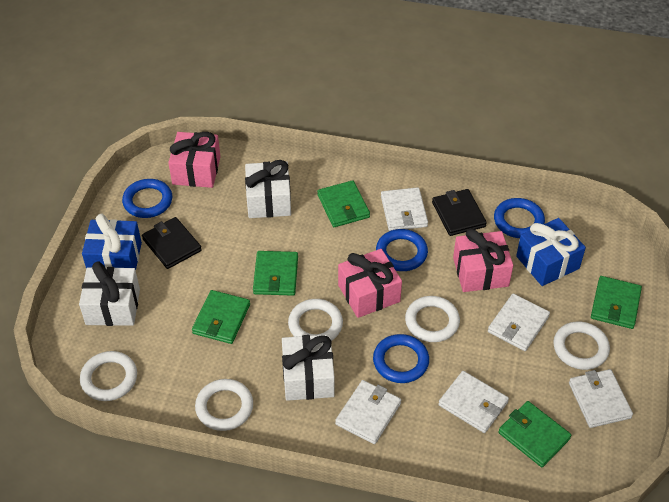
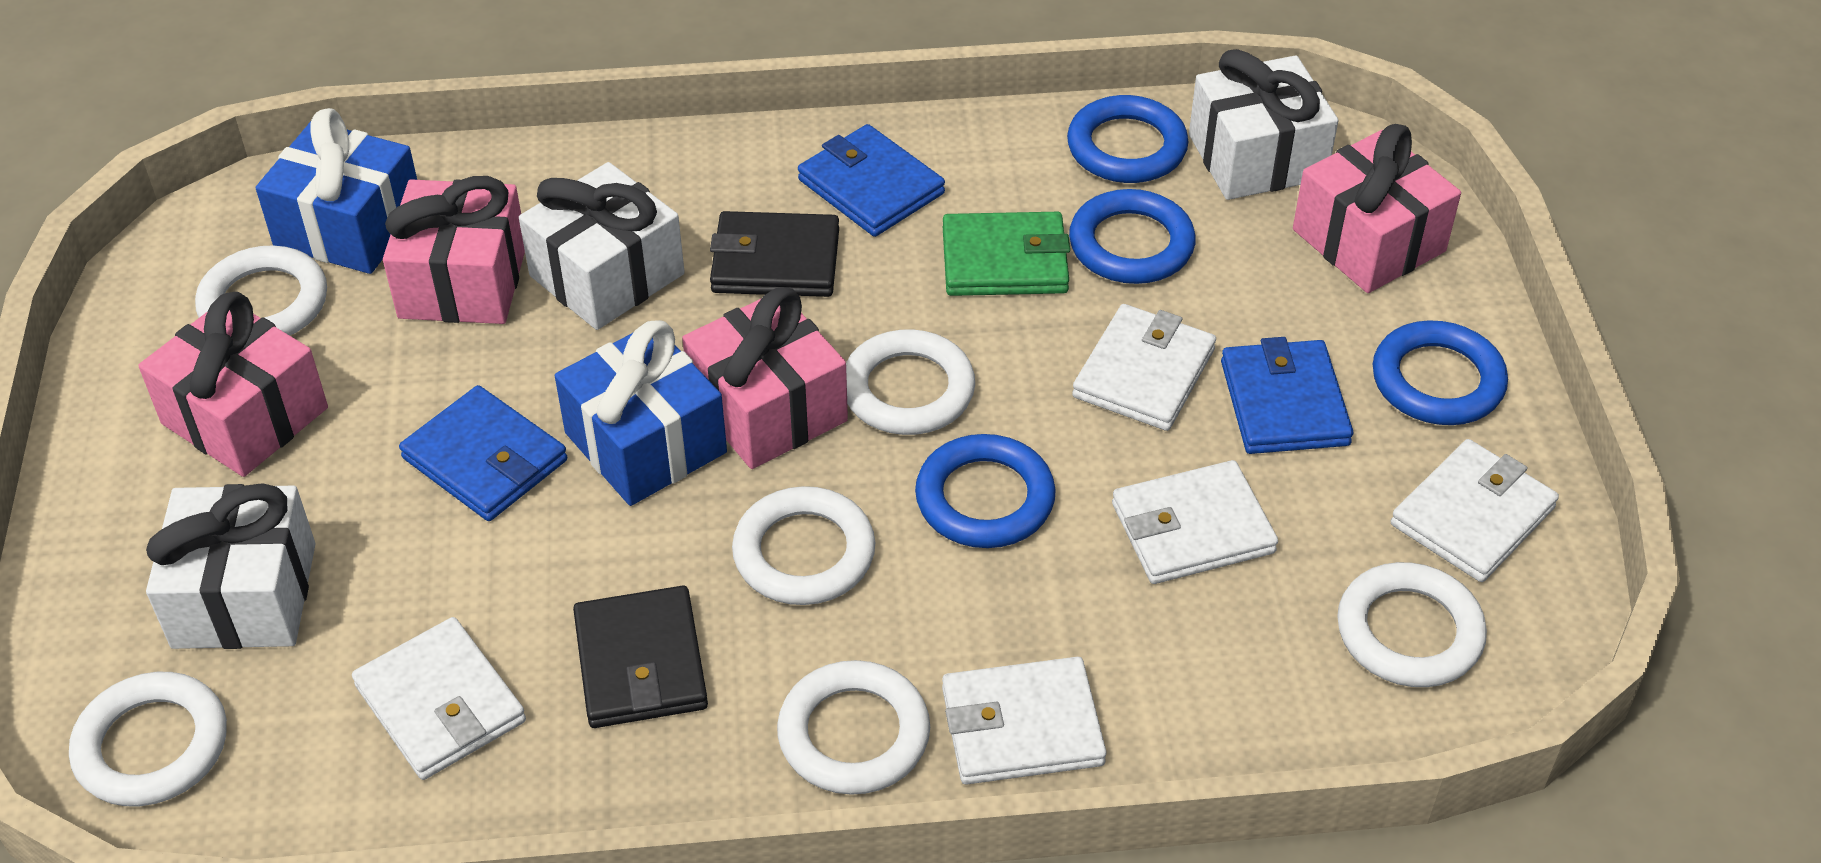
blue wallet: 0 -> 3
green wallet: 5 -> 1
pink gift: 3 -> 4
white ring: 5 -> 6

